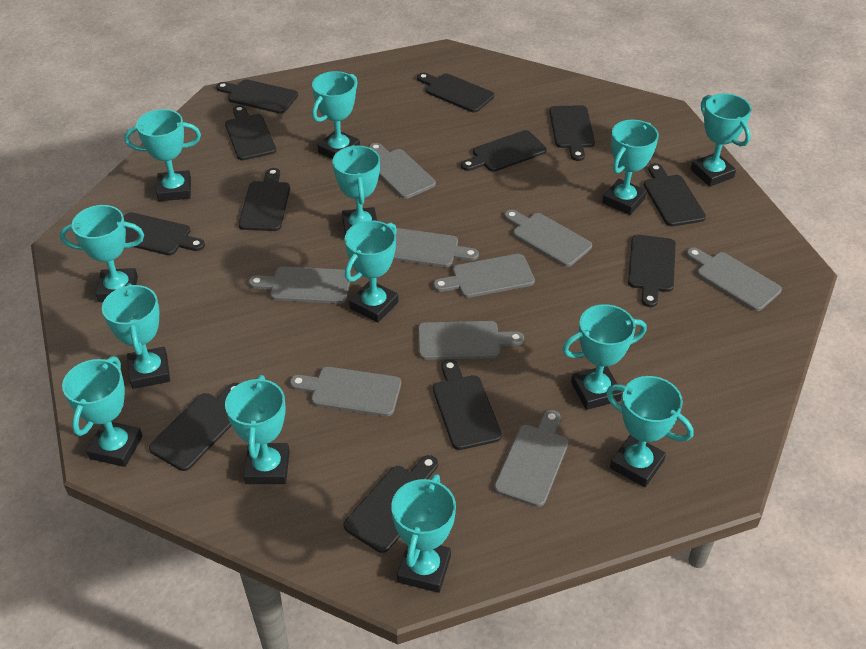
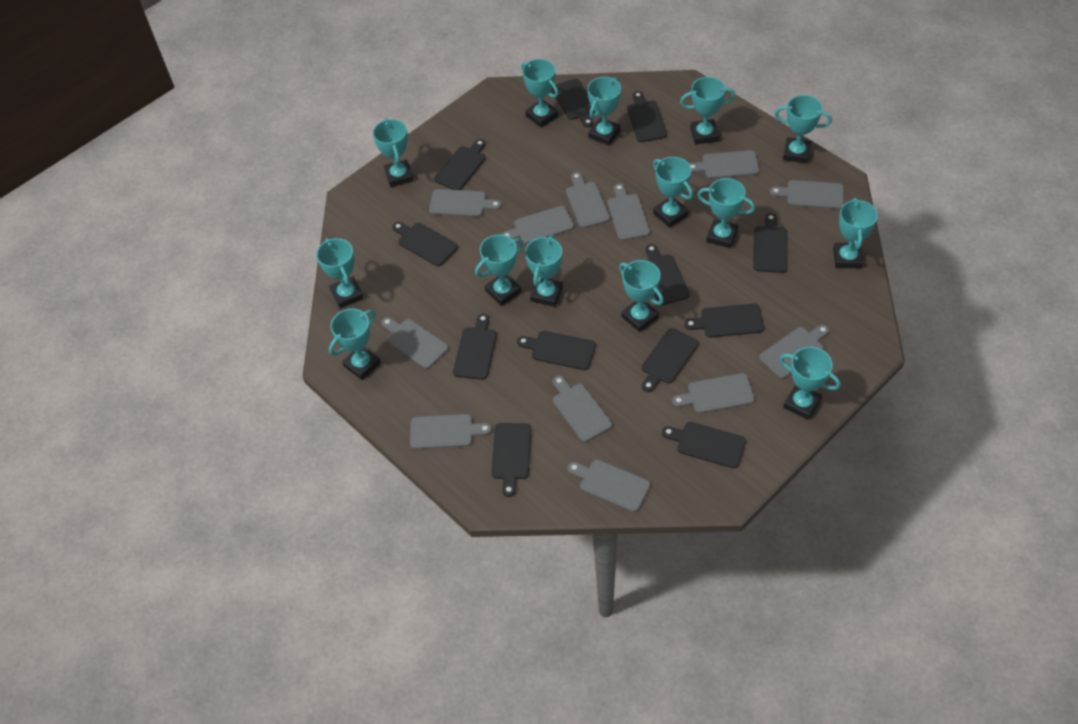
grey cutting board: 9 -> 12
turquoise trophy: 13 -> 14

